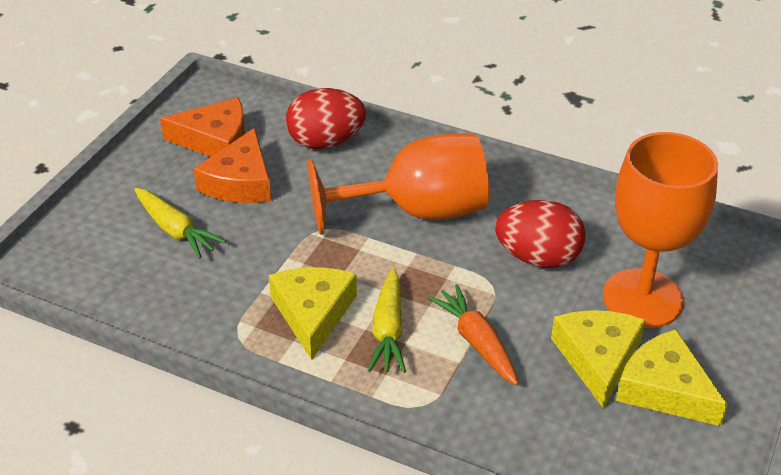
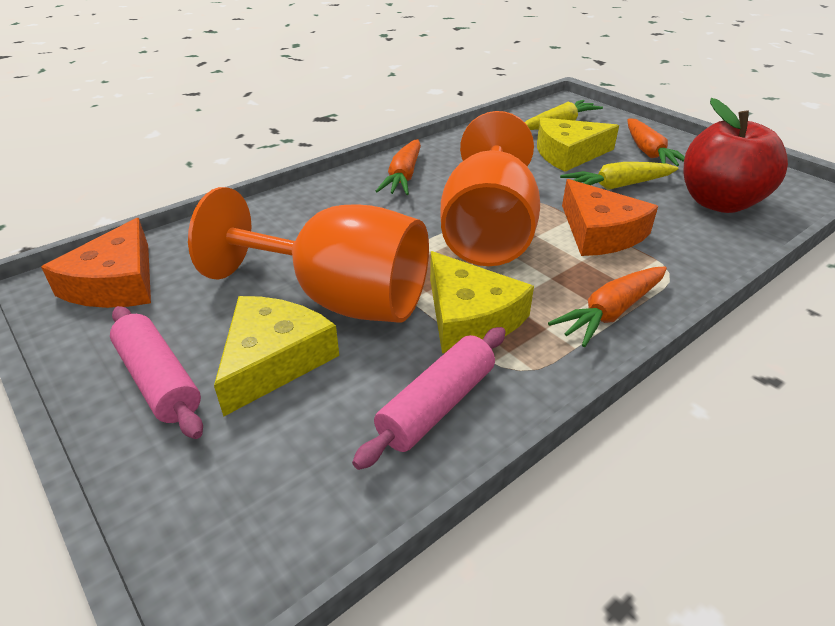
orange carrot: 1 -> 3
pink rolling pin: 0 -> 2
red apple: 0 -> 1
red egg: 2 -> 0

